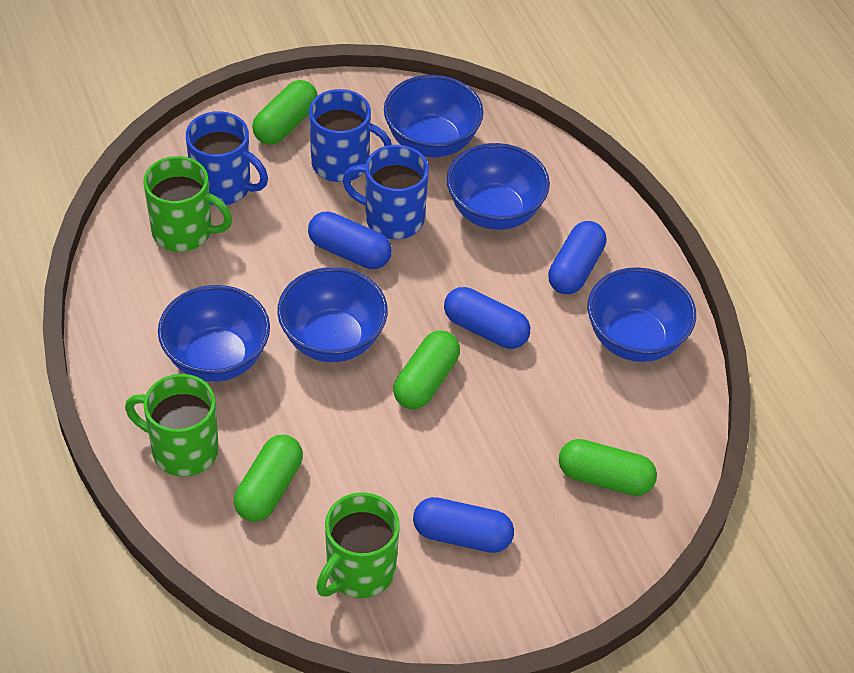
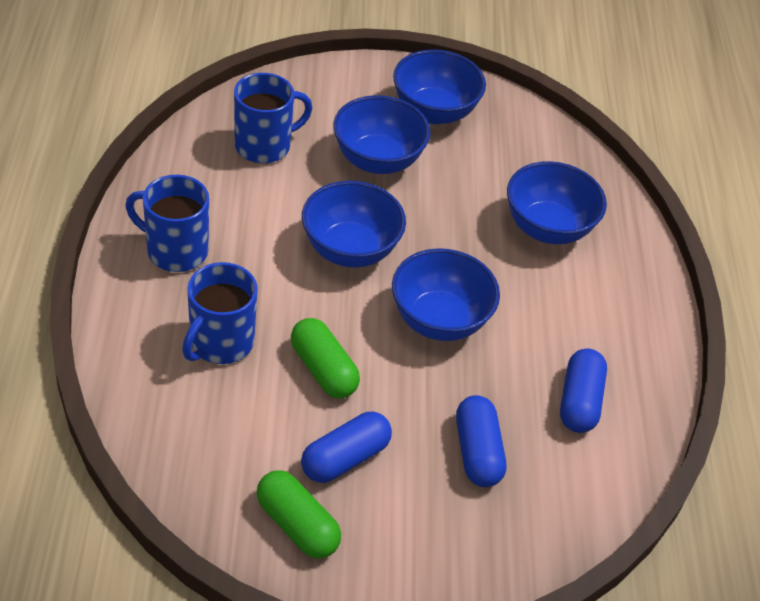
blue capsule: 4 -> 3
green capsule: 4 -> 2
green mug: 3 -> 0

